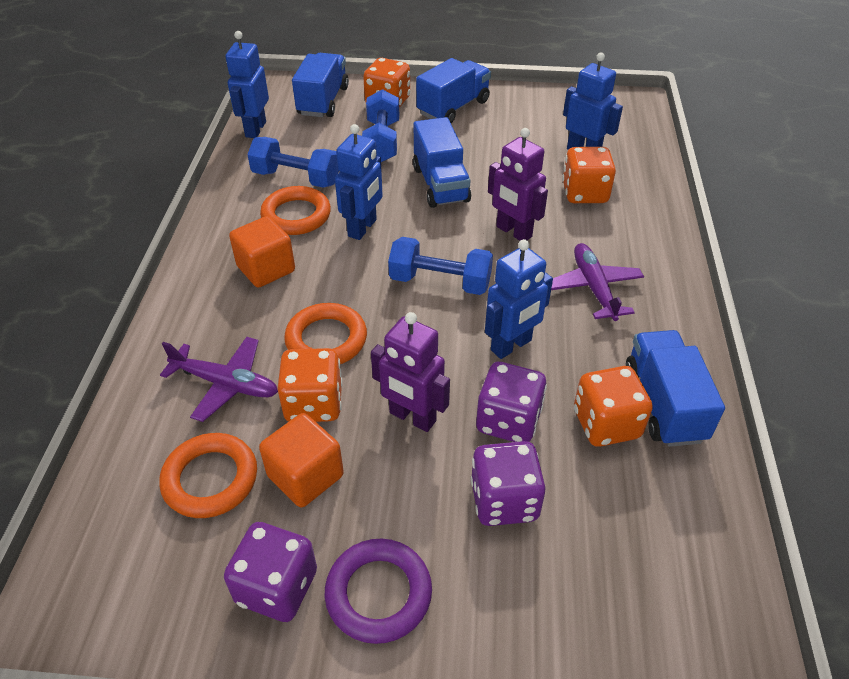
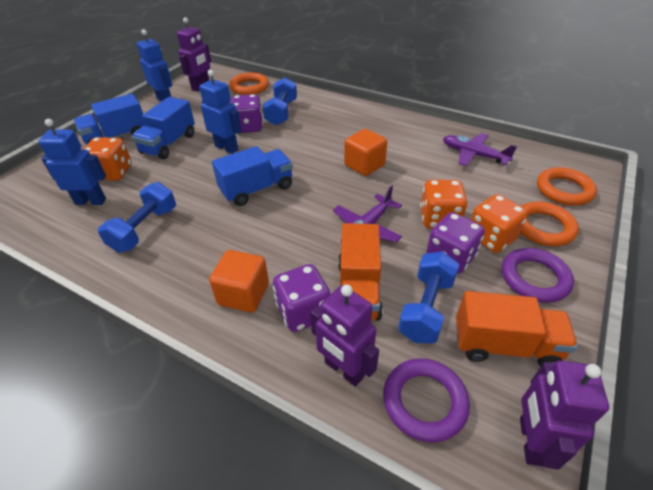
blue robot: 4 -> 3
blue truck: 4 -> 3
orange dice: 4 -> 3
orange truck: 0 -> 2
purple ring: 1 -> 2
purple robot: 2 -> 3

